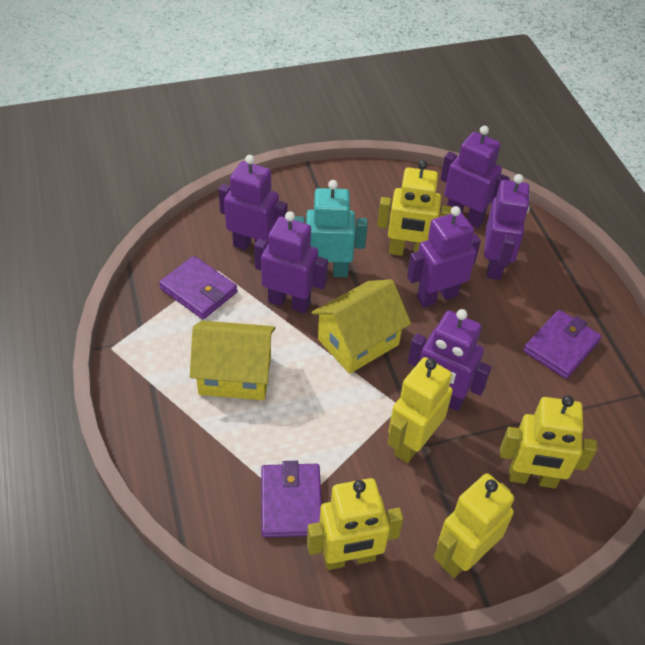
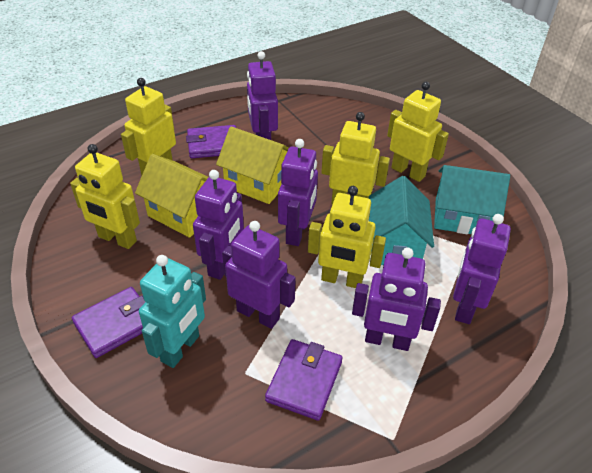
turquoise house: 0 -> 2

